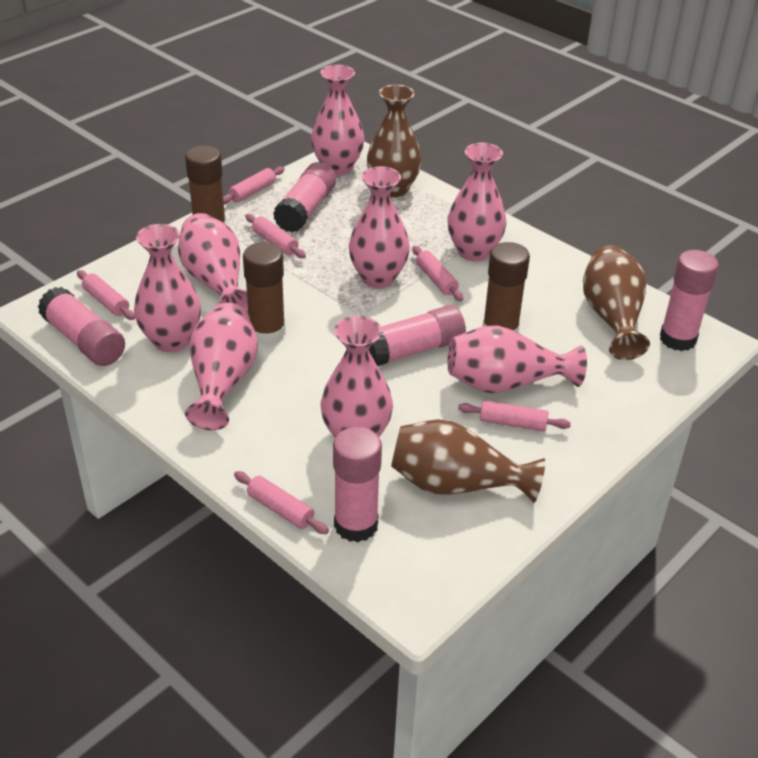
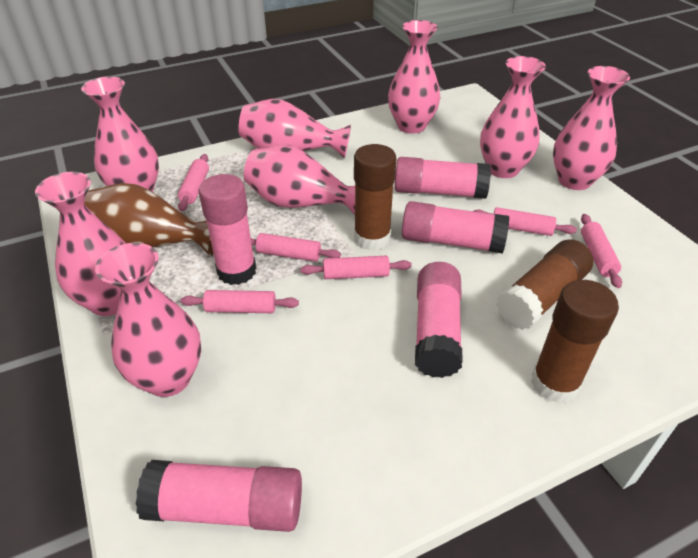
brown vase: 3 -> 1

